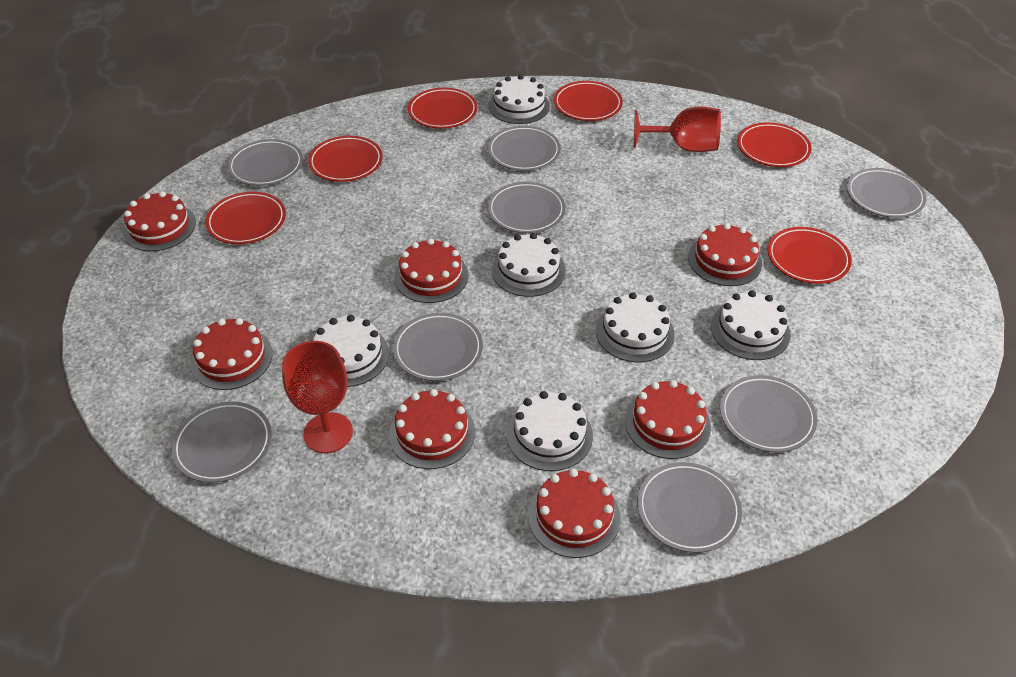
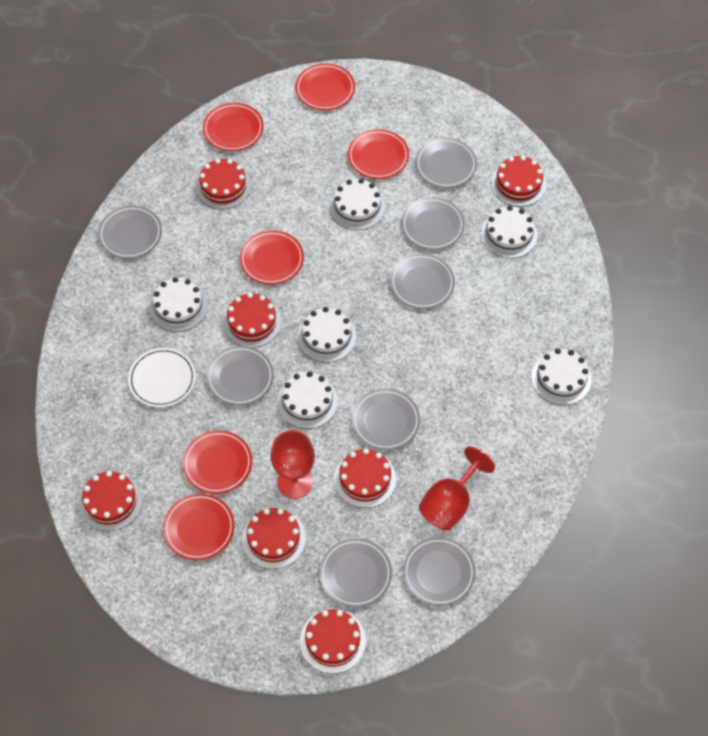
white plate: 0 -> 1

